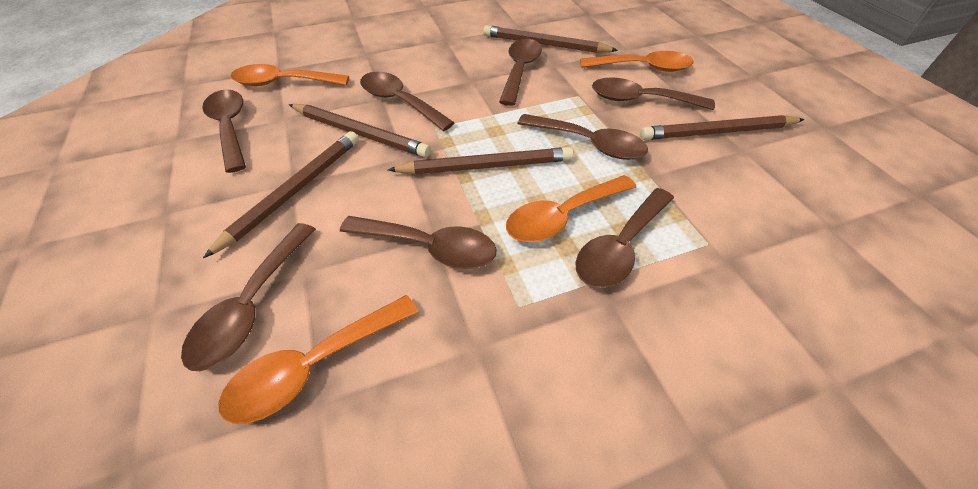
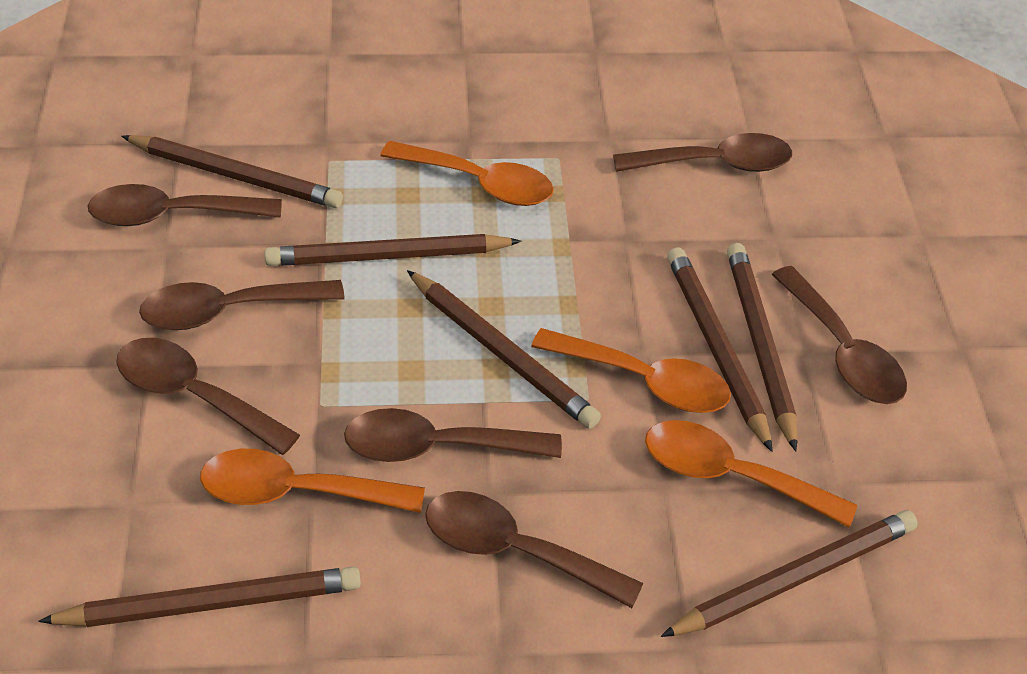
brown pencil: 5 -> 7
brown spoon: 8 -> 7

